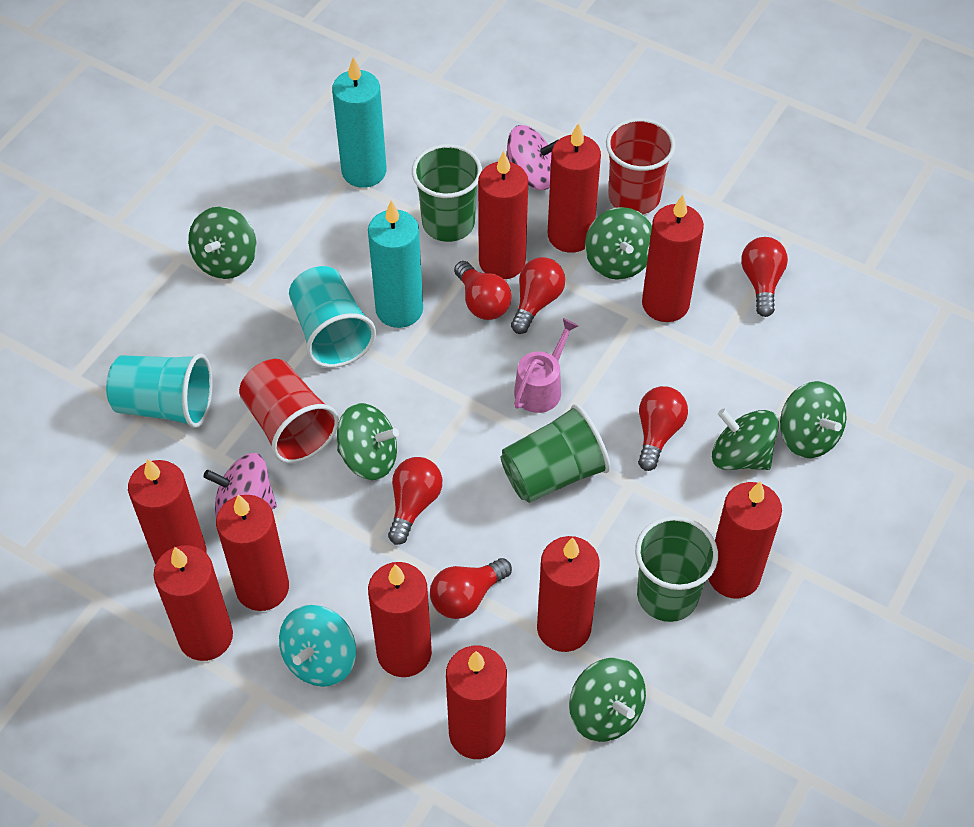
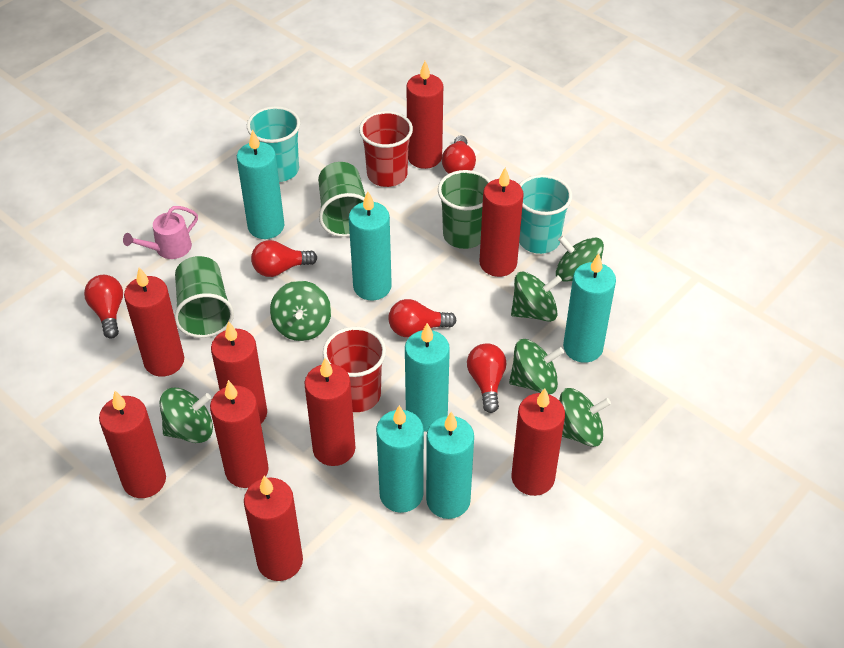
pink spinning top: 2 -> 0
red candle: 10 -> 9
red light bulb: 6 -> 5
turquoise candle: 2 -> 6
turquoise spinning top: 1 -> 0

